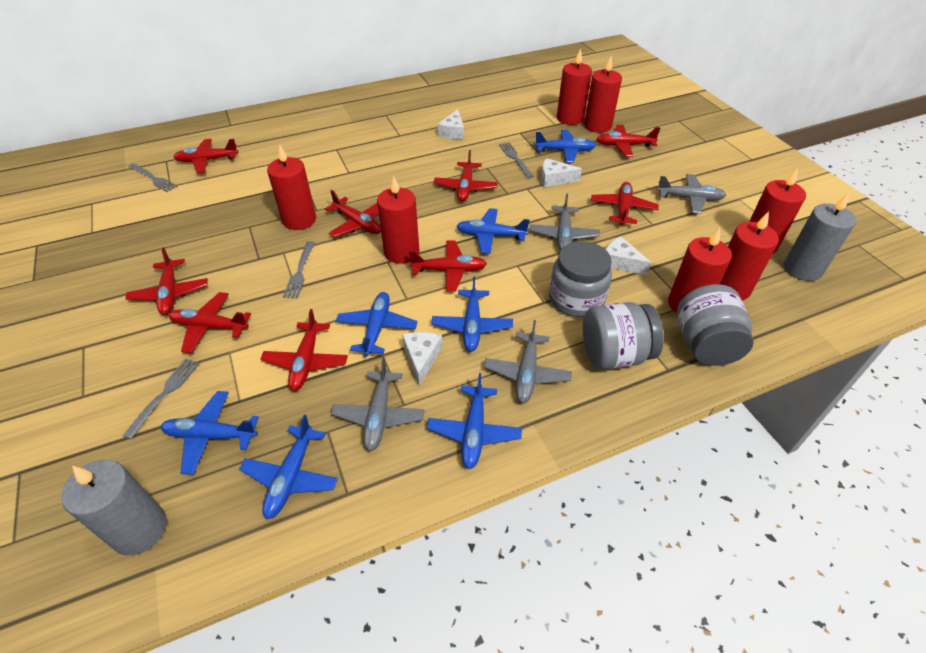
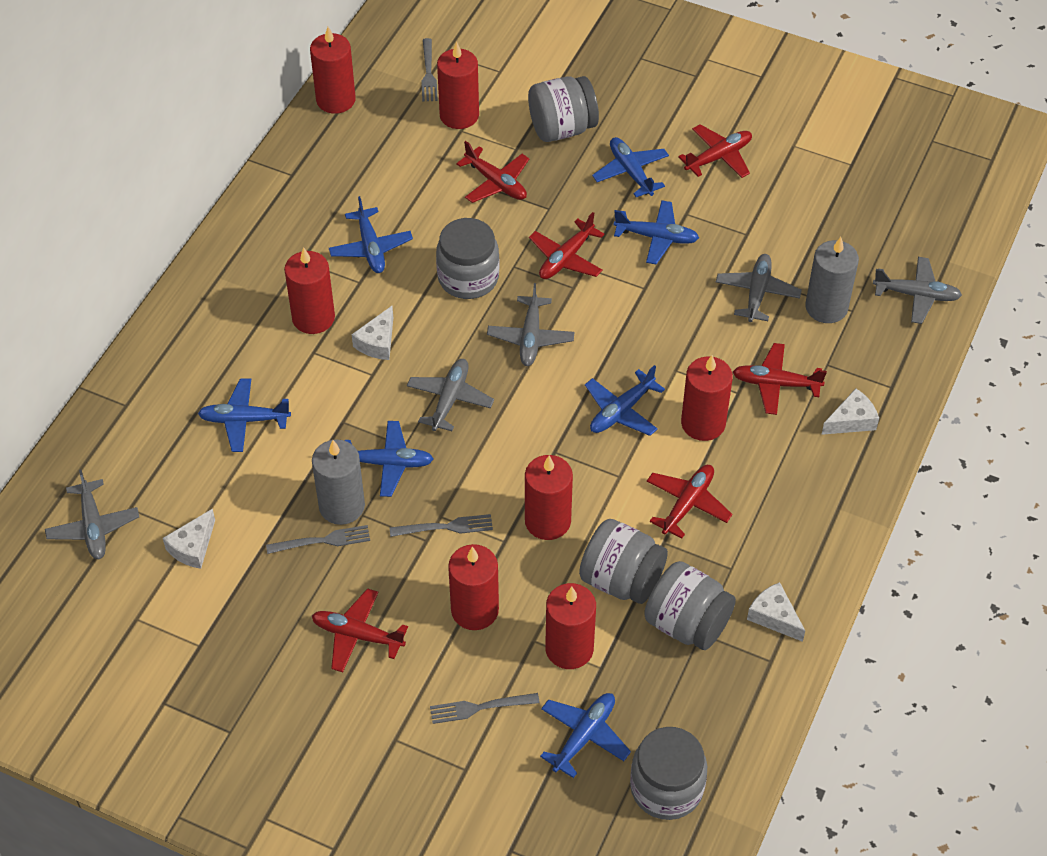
grey jar: 3 -> 5
grey plane: 4 -> 5
red plane: 9 -> 6

